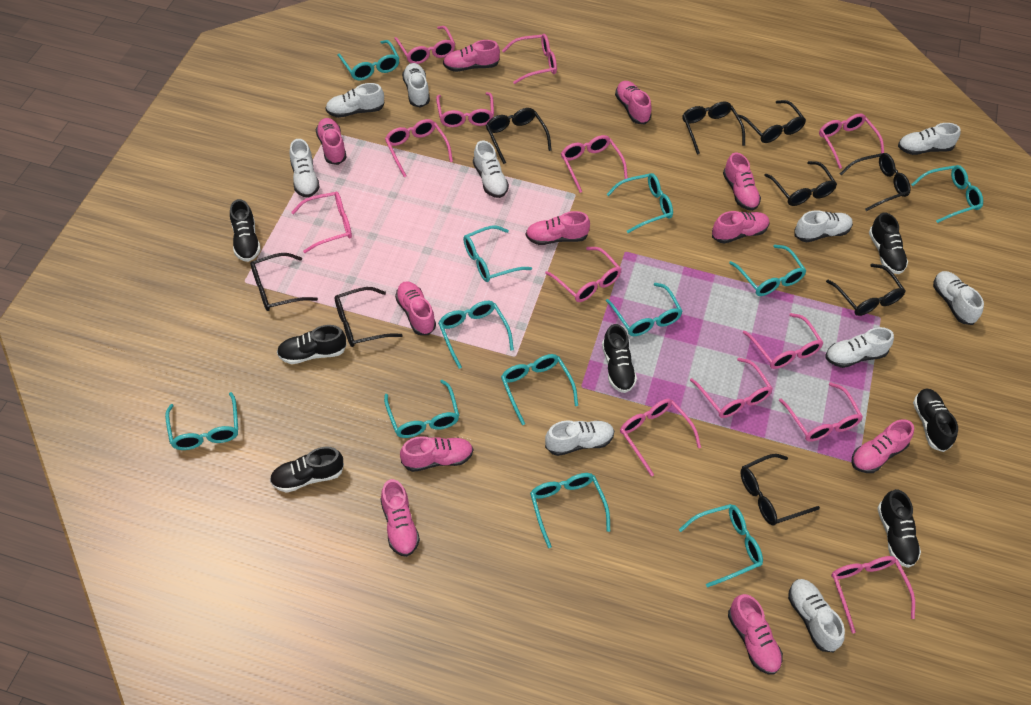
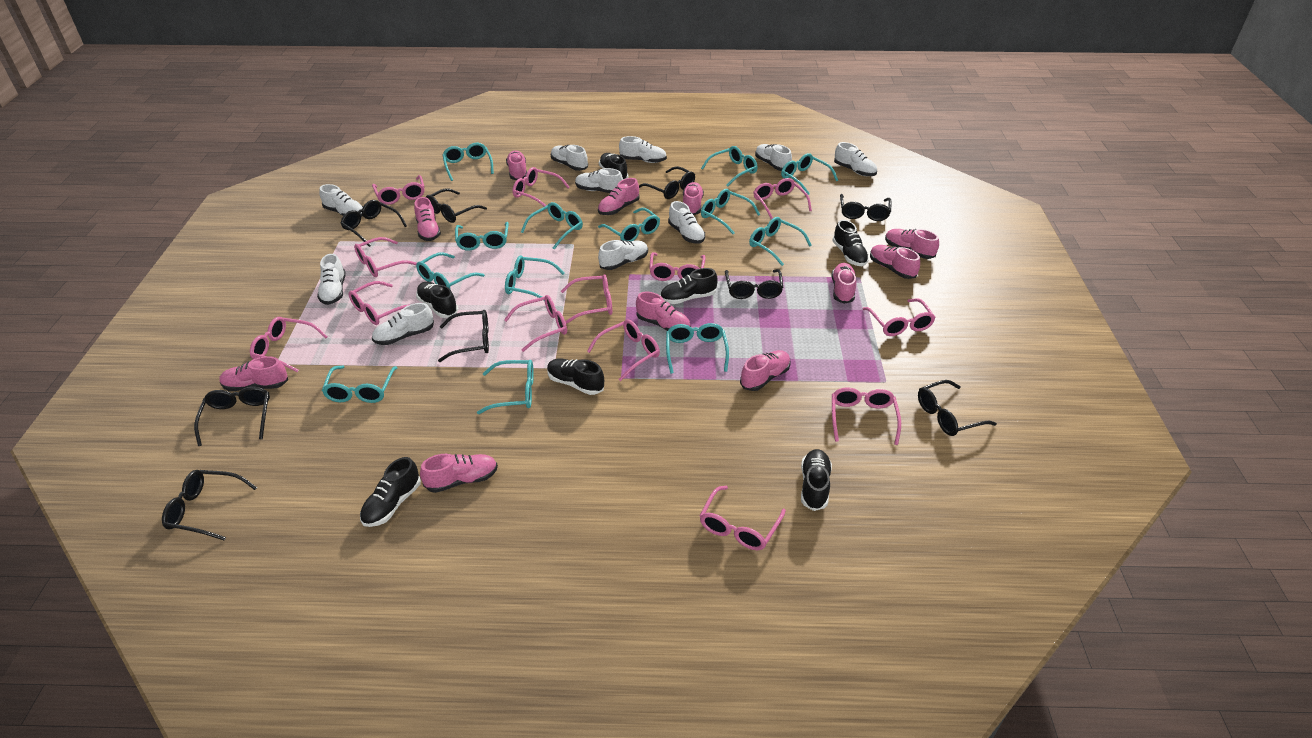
turquoise glasses: 12 -> 13

